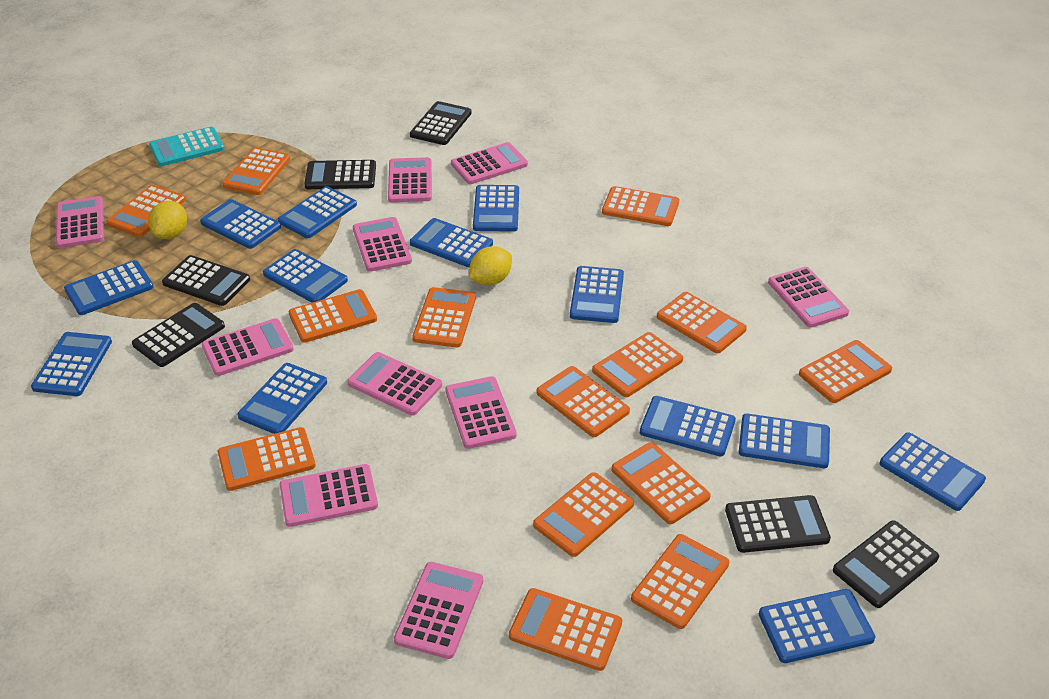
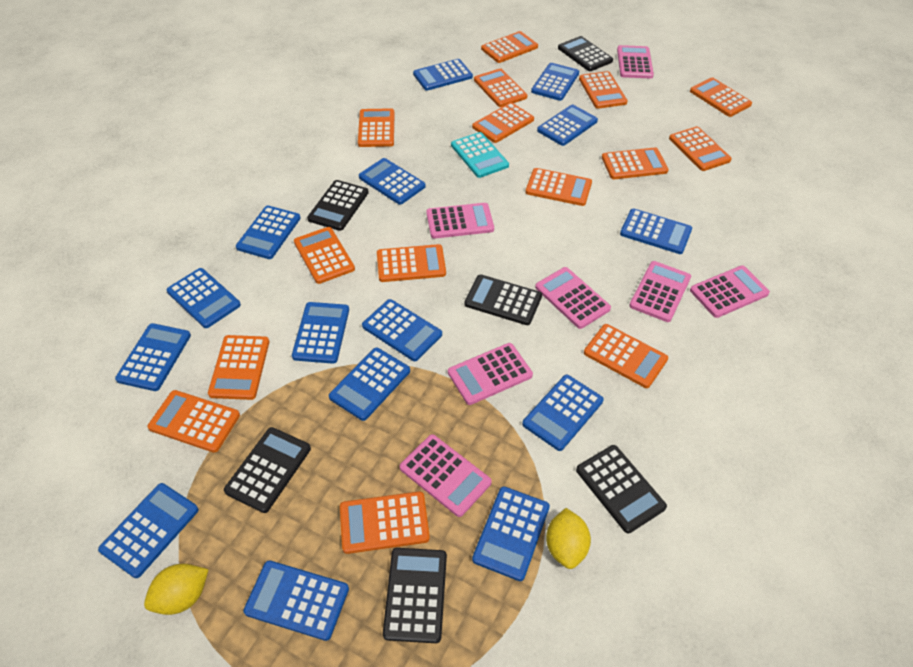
blue calculator: 13 -> 15
orange calculator: 14 -> 15
pink calculator: 10 -> 7

